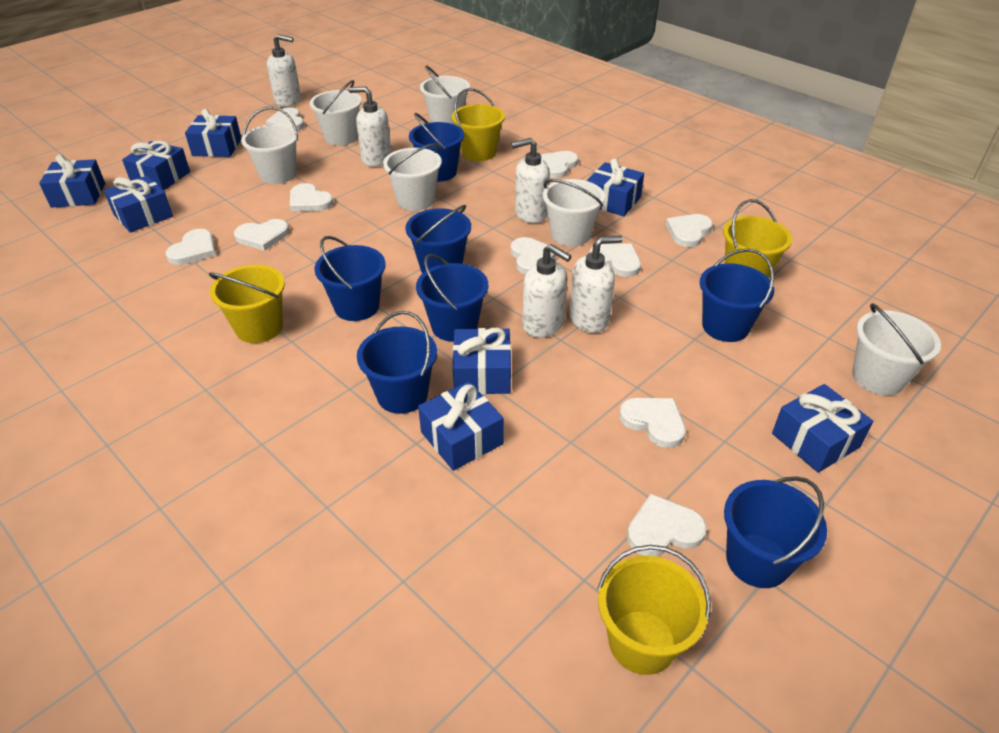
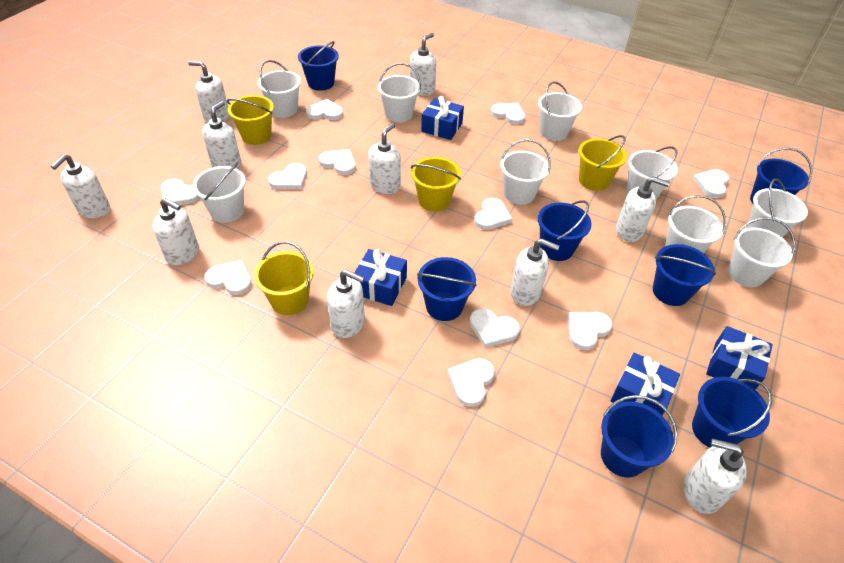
blue gift: 8 -> 4
white bucket: 6 -> 9
white heart: 10 -> 11
white soap dispenser: 5 -> 10

